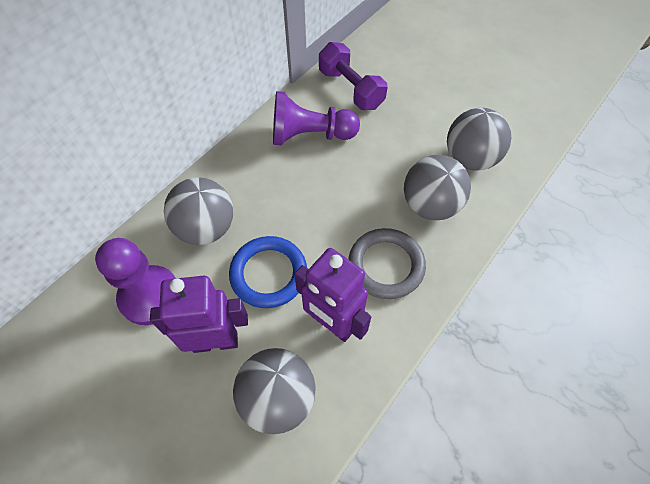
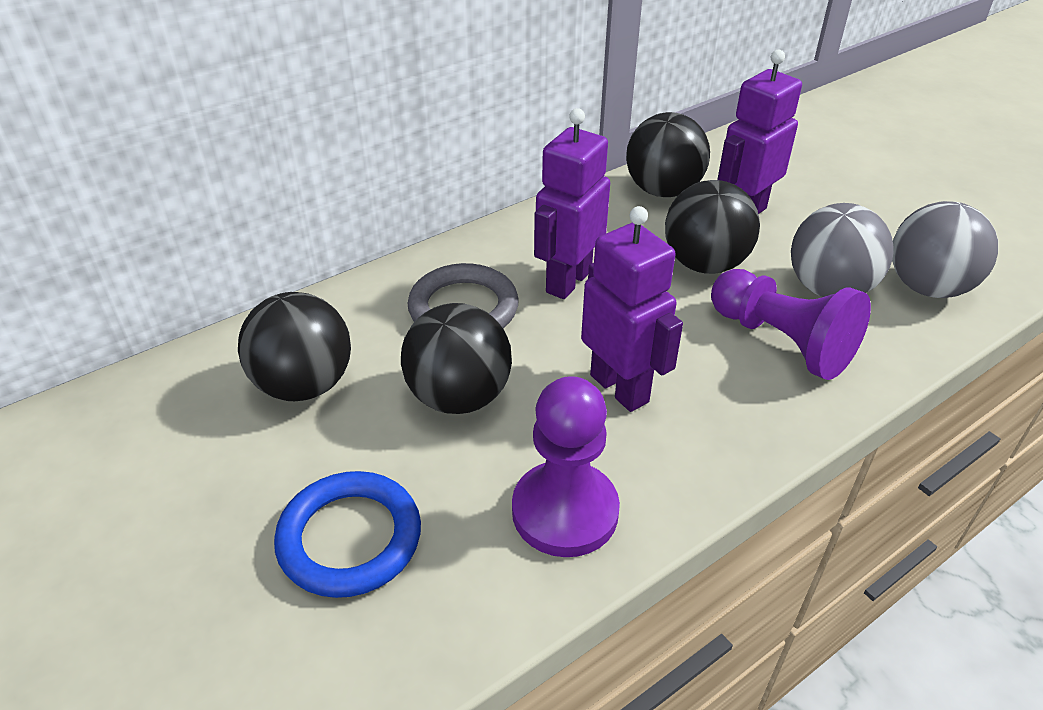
black ball: 0 -> 4
grey ball: 4 -> 2
purple dumbbell: 1 -> 0
purple robot: 2 -> 3

